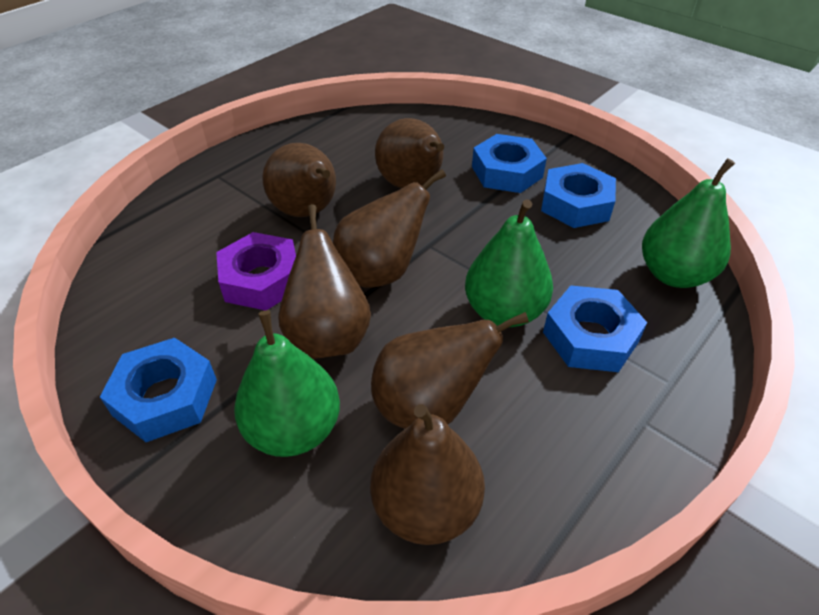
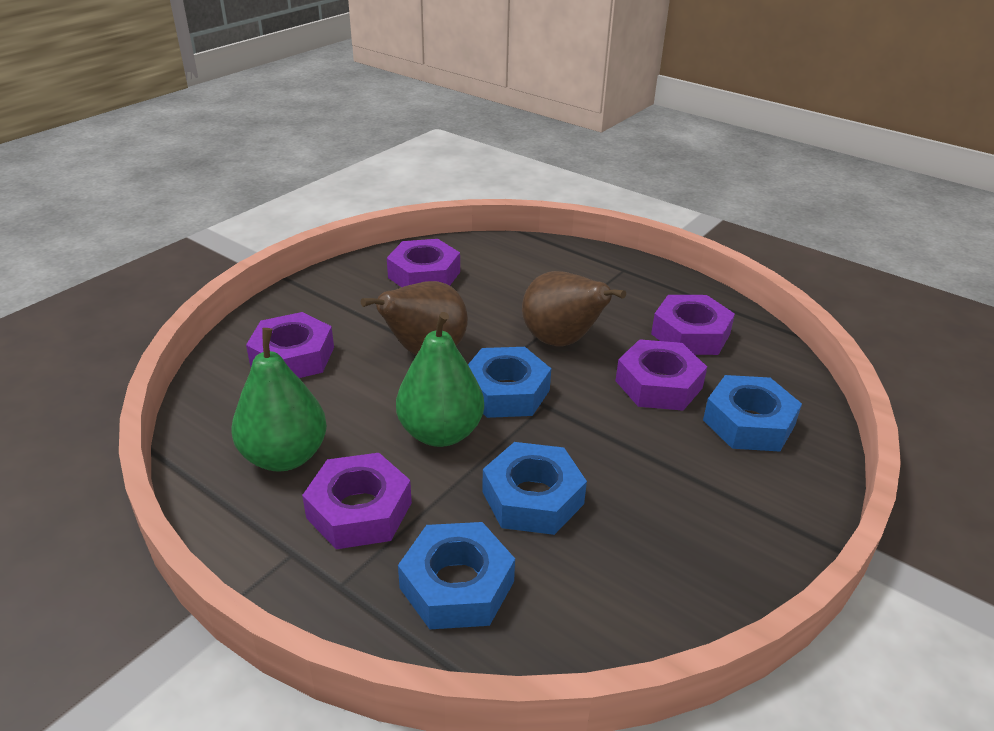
brown pear: 6 -> 2
green pear: 3 -> 2
purple nut: 1 -> 5

